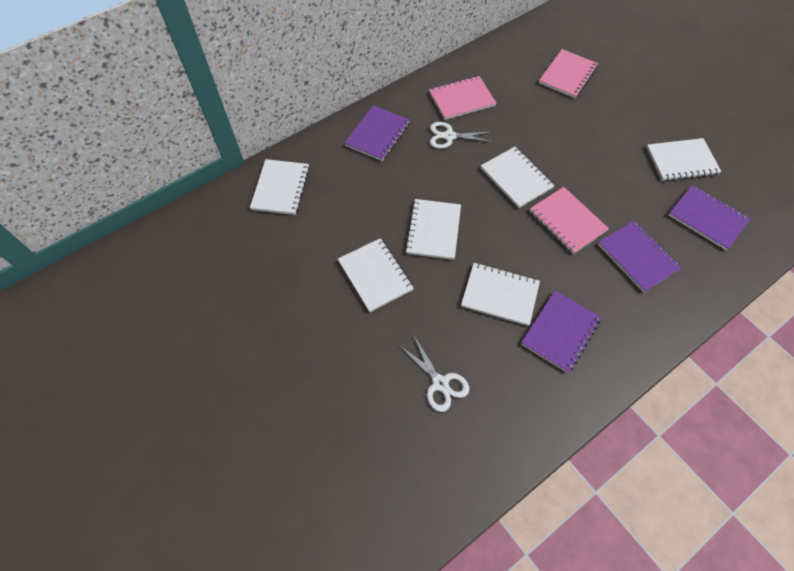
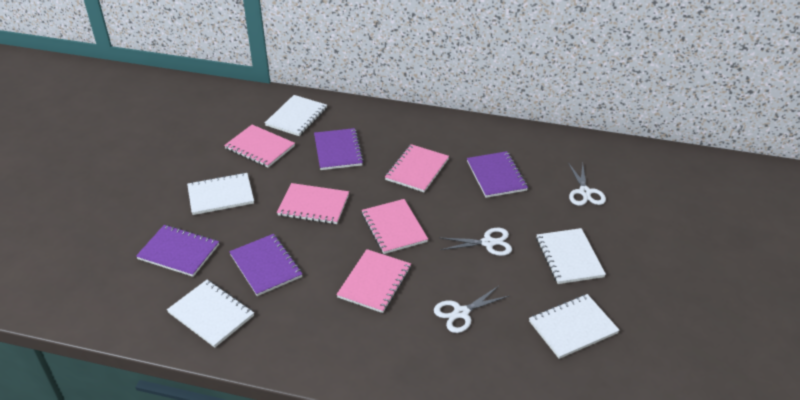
pink notebook: 3 -> 5
white notebook: 6 -> 5
white scissors: 2 -> 3

